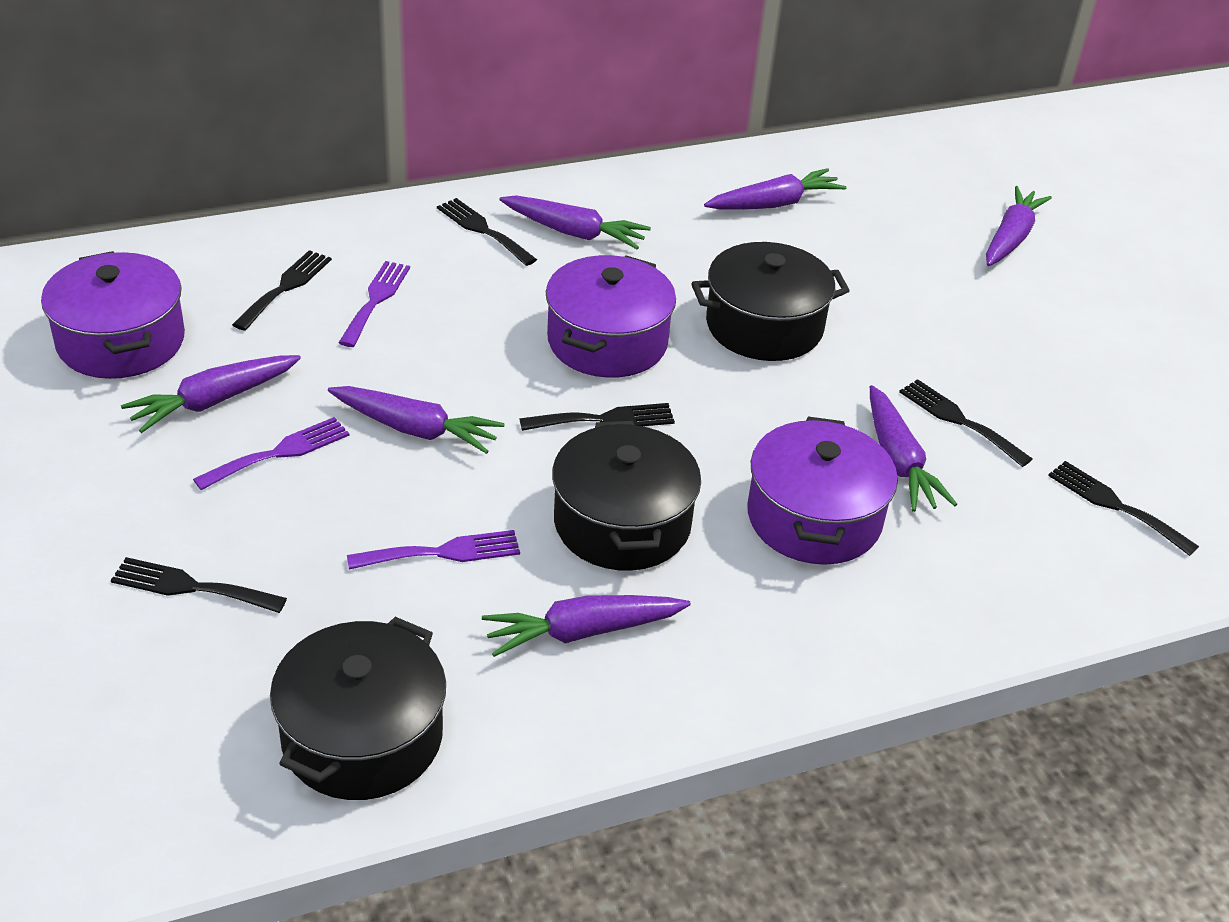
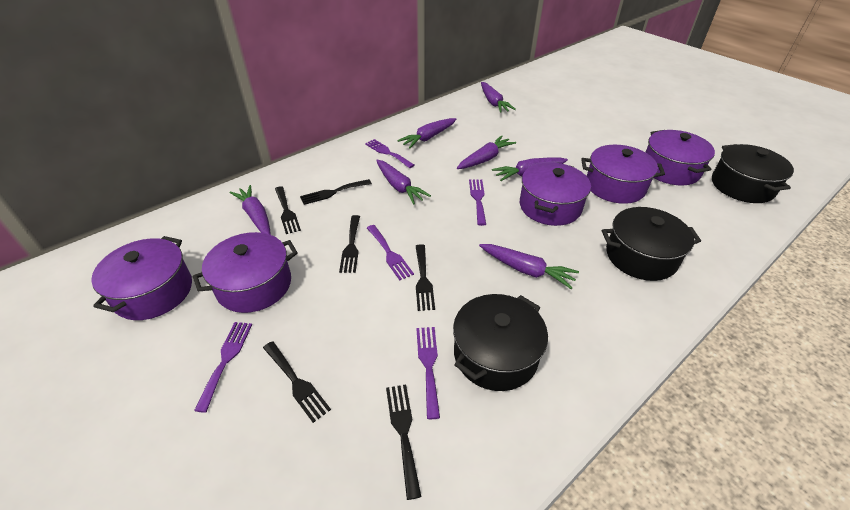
purple fork: 3 -> 5
purple pot: 3 -> 5

